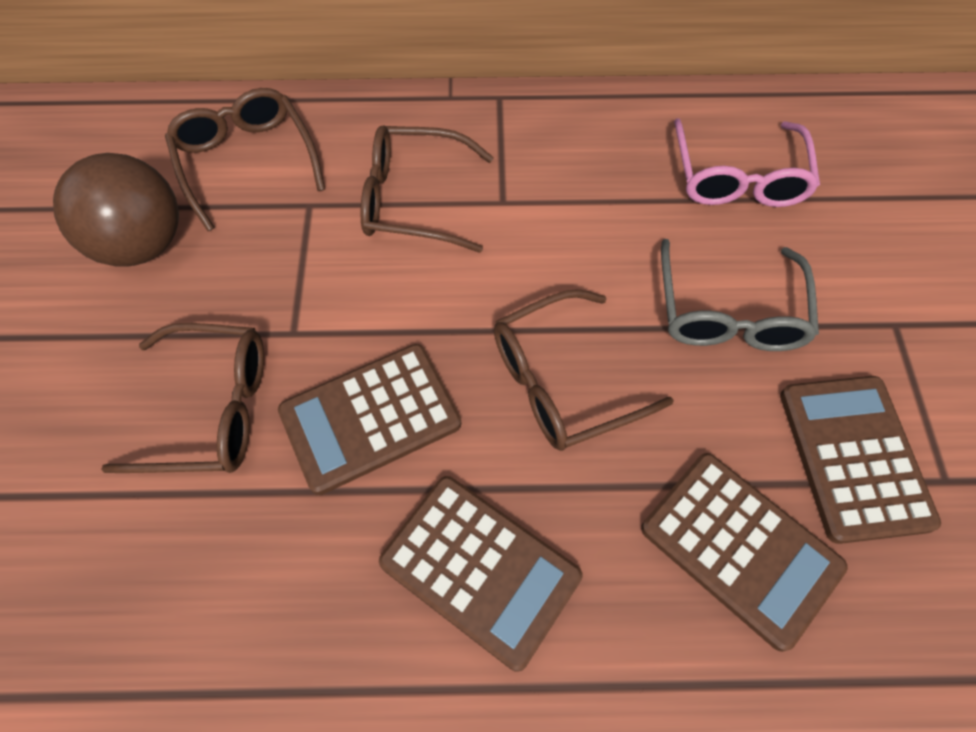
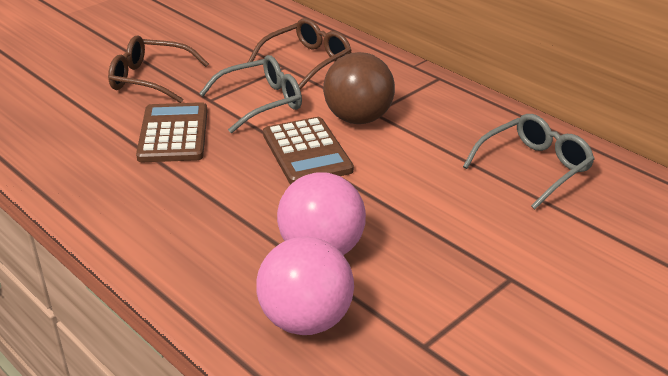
brown calculator: 4 -> 2
brown glasses: 4 -> 2
grey glasses: 1 -> 2
pink ball: 0 -> 2
pink glasses: 1 -> 0

